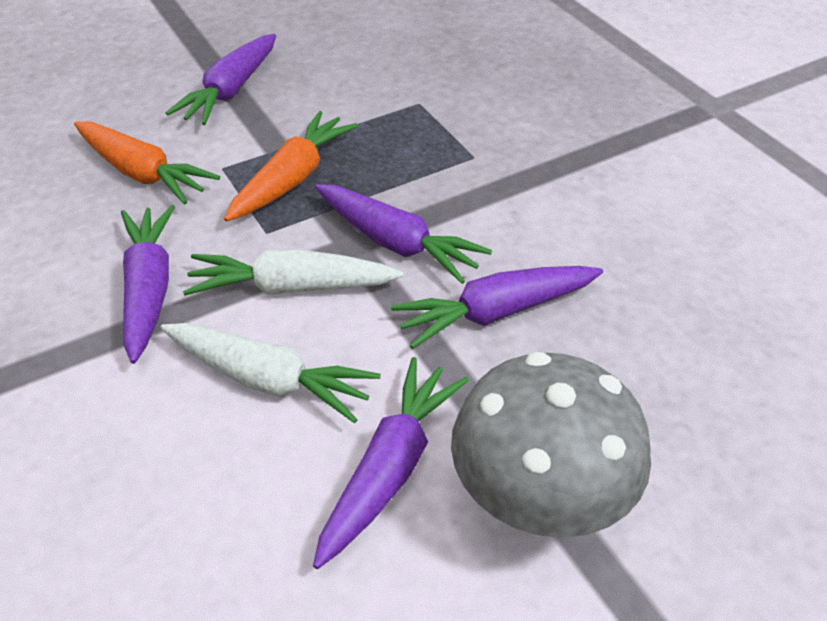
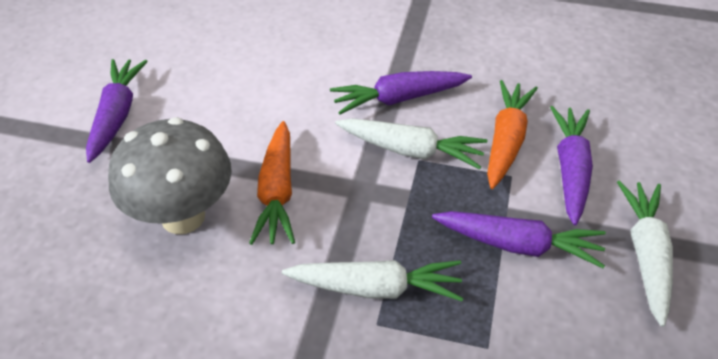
purple carrot: 5 -> 4
white carrot: 2 -> 3

